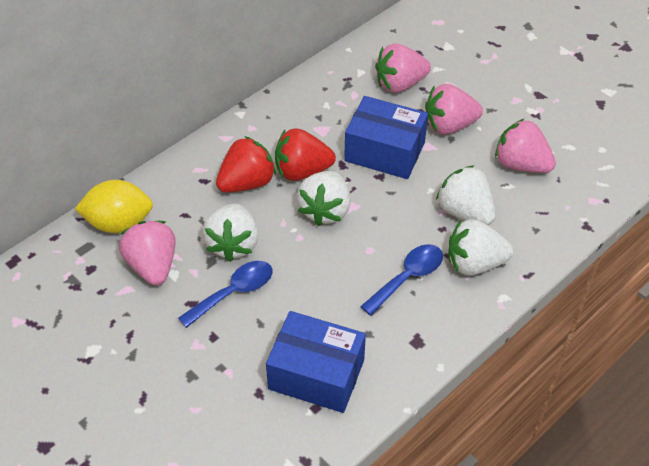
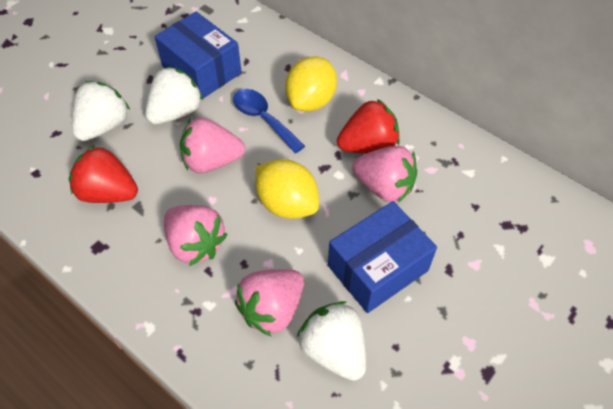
blue spoon: 2 -> 1
white strawberry: 4 -> 3
yellow lemon: 1 -> 2

